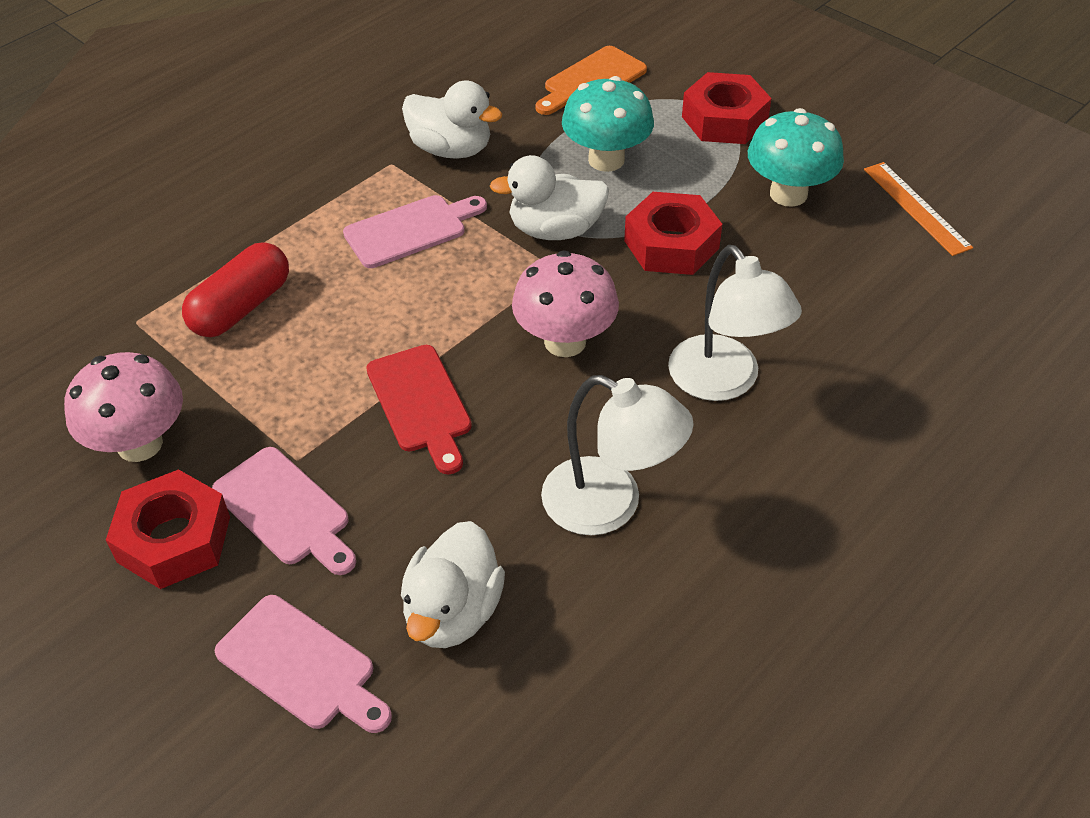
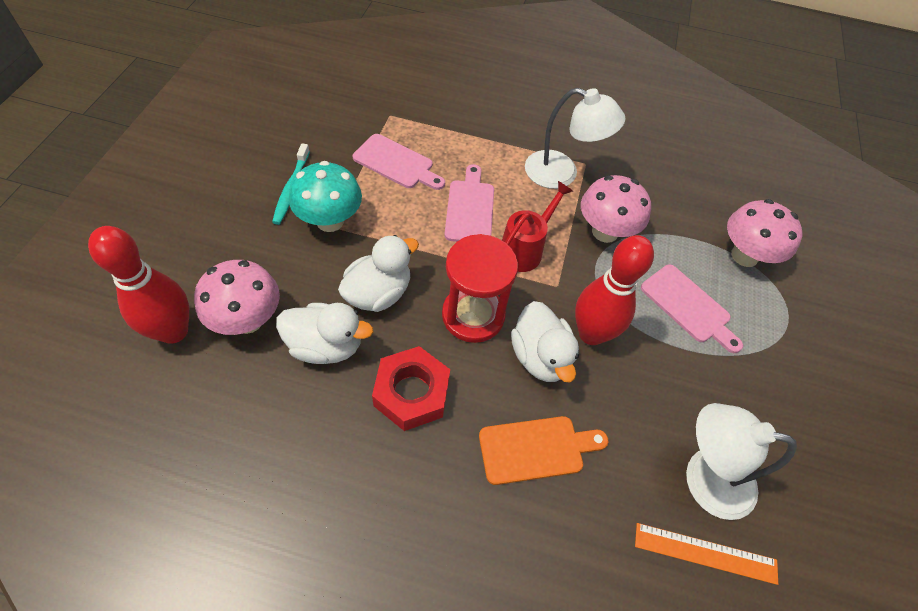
pink mushroom: 2 -> 3
red bowling pin: 0 -> 2
red capsule: 1 -> 0
red cutting board: 1 -> 0
red hourglass: 0 -> 1
red nut: 3 -> 1
red watering can: 0 -> 1
turquoise mushroom: 2 -> 1
turquoise toothbrush: 0 -> 1

